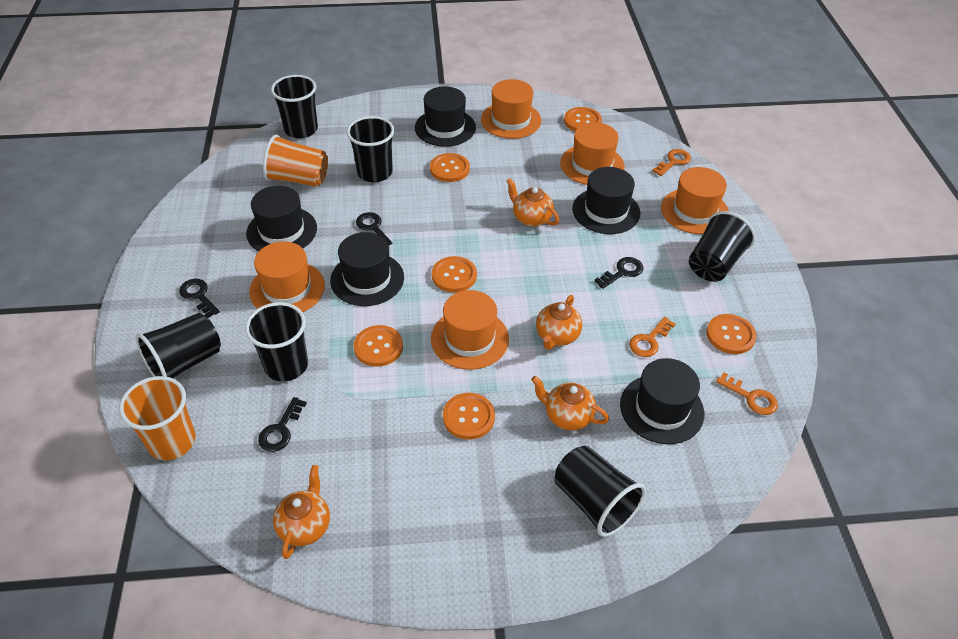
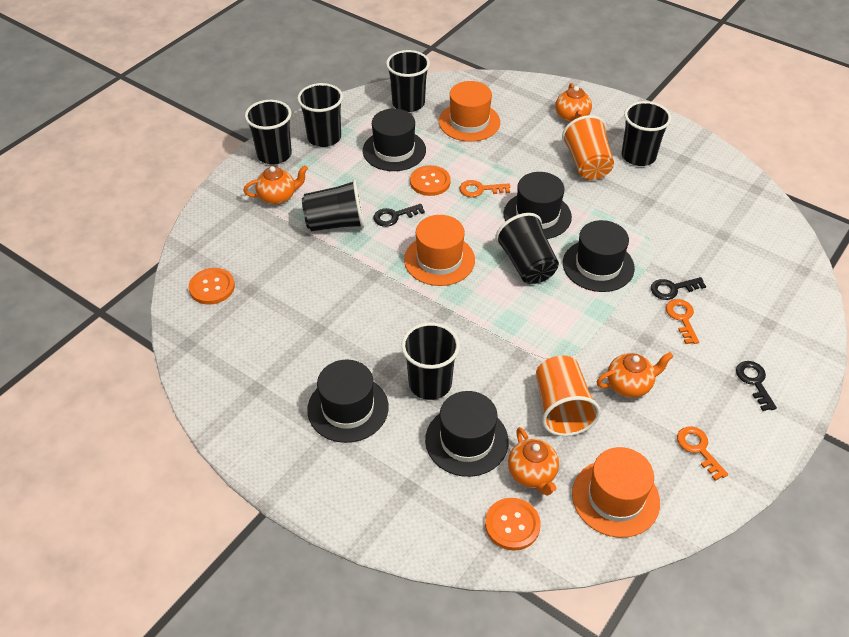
black cup: 6 -> 7
black key: 4 -> 3
orange button: 6 -> 3
orange hat: 5 -> 3

